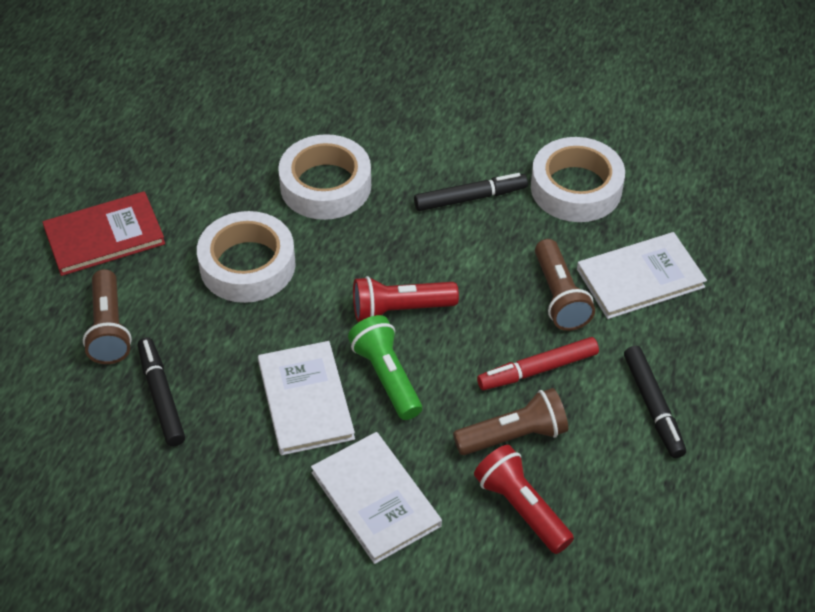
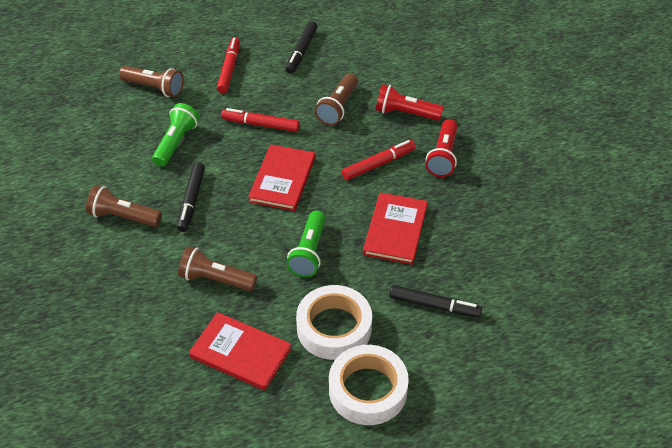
brown flashlight: 3 -> 4
green flashlight: 1 -> 2
red book: 1 -> 3
red marker: 1 -> 3
white book: 3 -> 0
white tape: 3 -> 2

